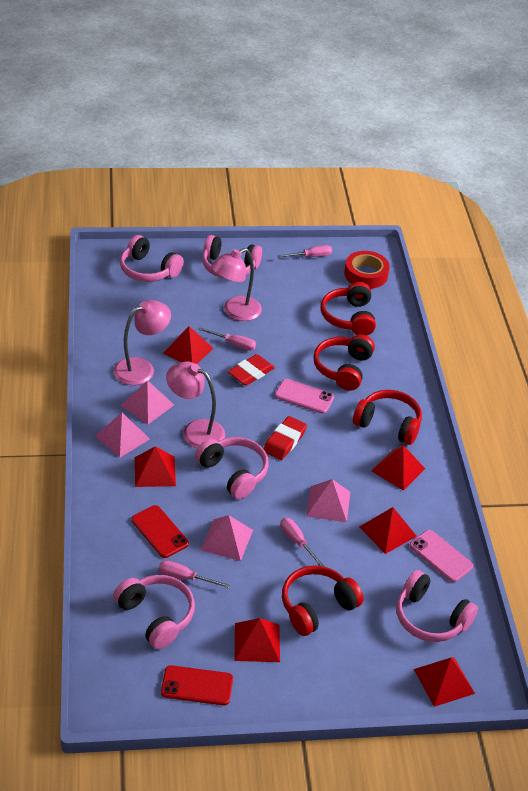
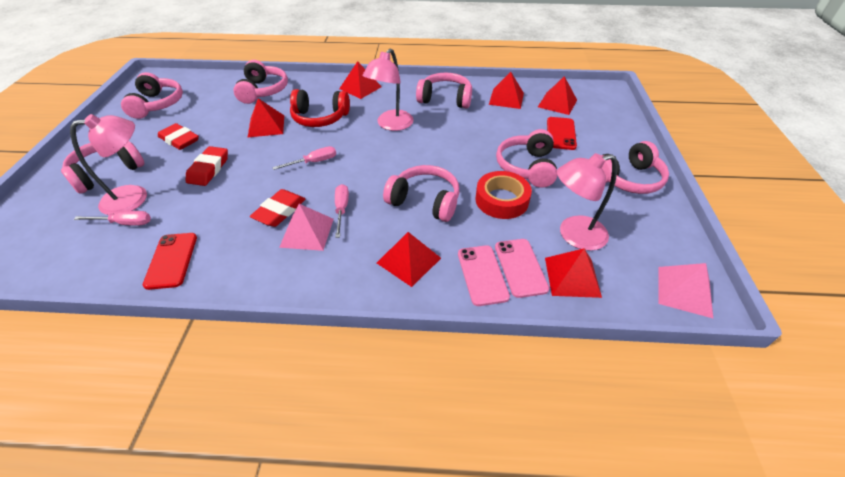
pink headphones: 5 -> 7
pink pyramid: 4 -> 2
pink screwdriver: 4 -> 3
red eraser: 2 -> 3
red headphones: 4 -> 1

